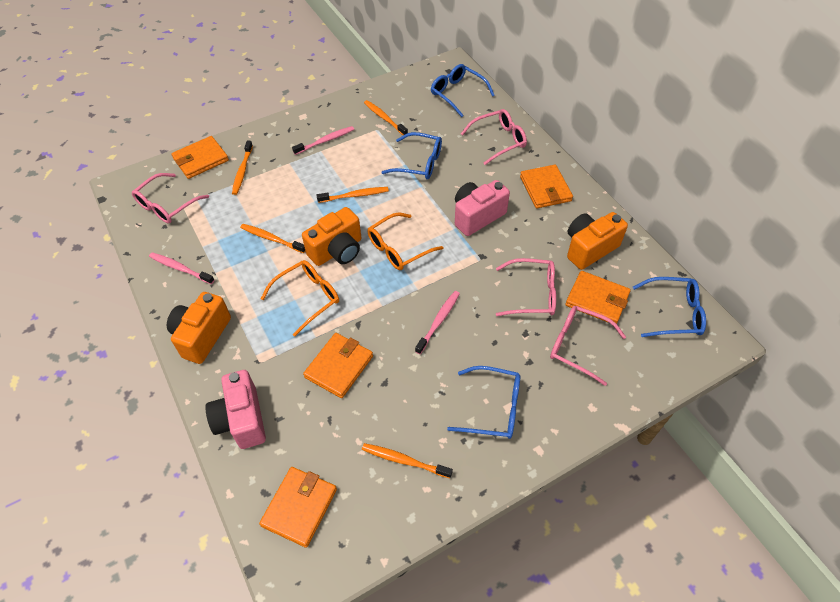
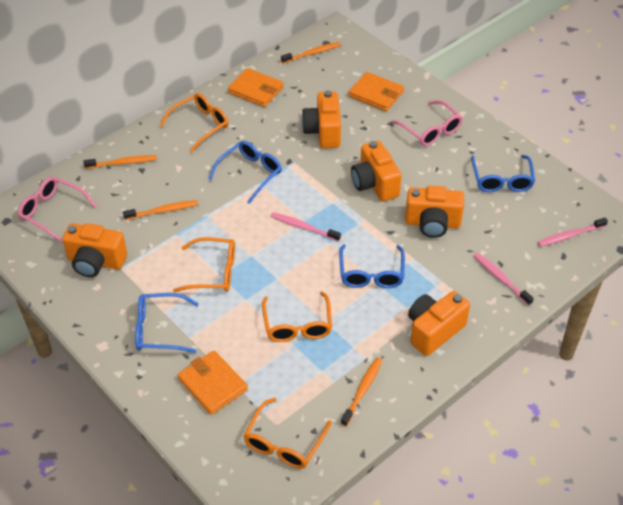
orange camera: 3 -> 5
orange glasses: 2 -> 4
orange toothbrush: 5 -> 4
orange wallet: 5 -> 3
pink camera: 2 -> 0
pink glasses: 4 -> 2

